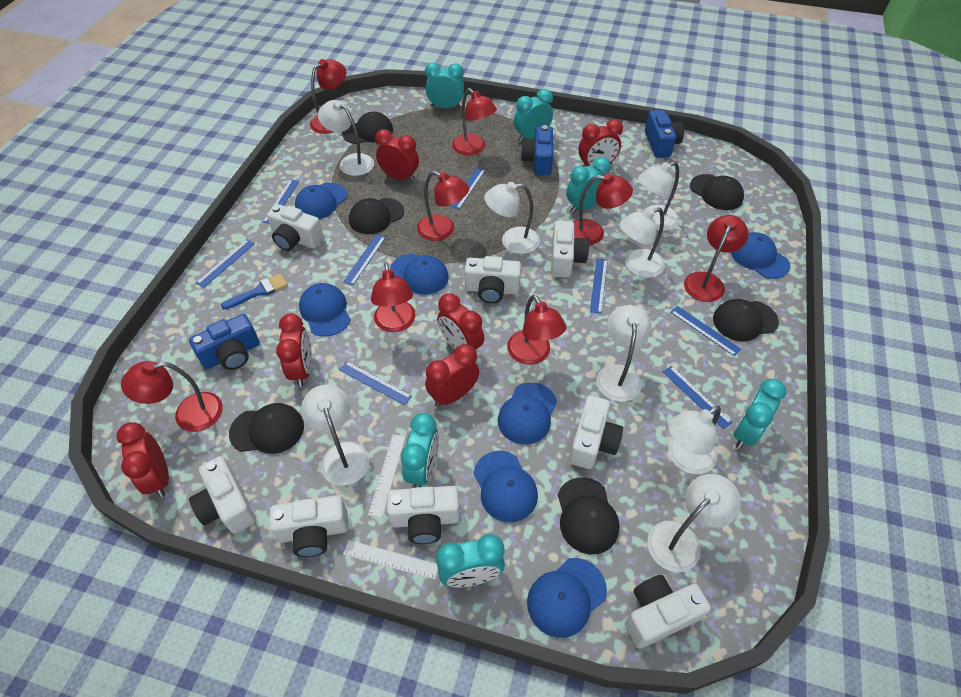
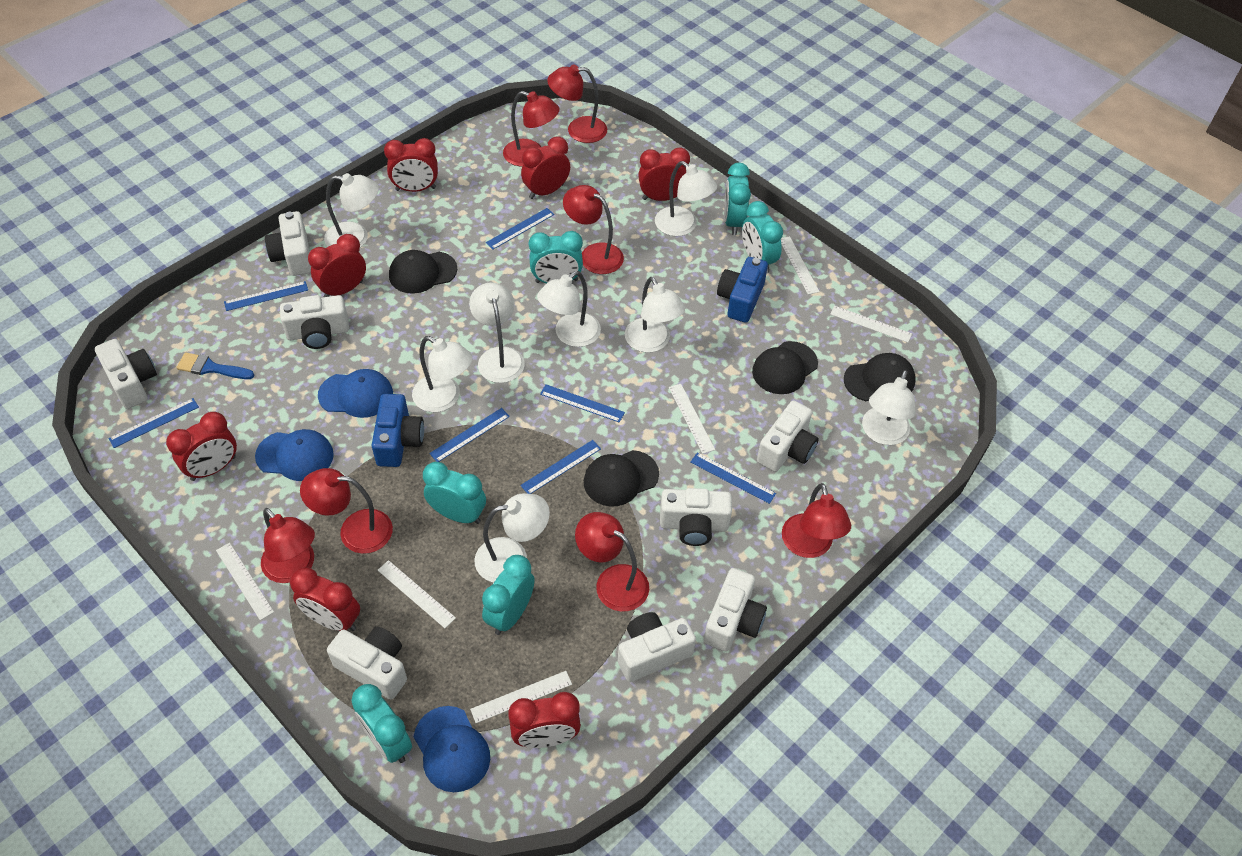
black cap: 6 -> 4
blue camera: 3 -> 2
blue cap: 7 -> 3
blue ruler: 8 -> 7
red clock: 6 -> 7
red lamp: 8 -> 7
white ruler: 2 -> 6

